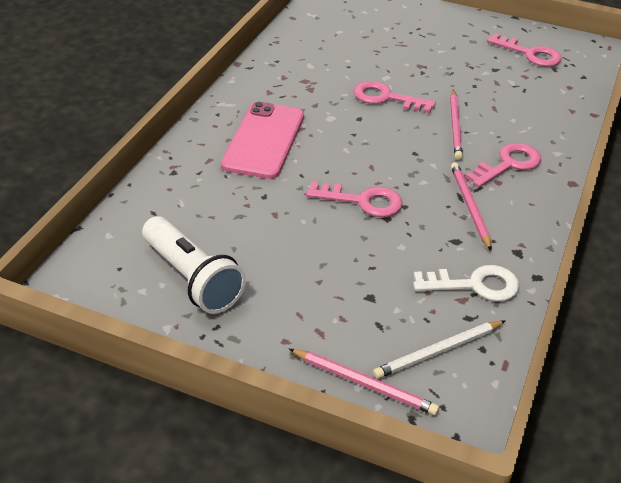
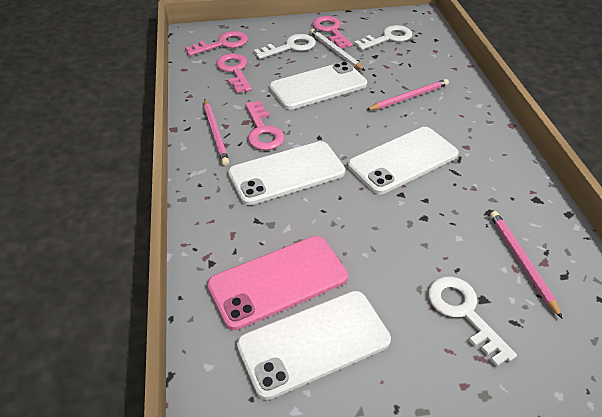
white flashlight: 1 -> 0
white key: 1 -> 3
white phone: 0 -> 4

